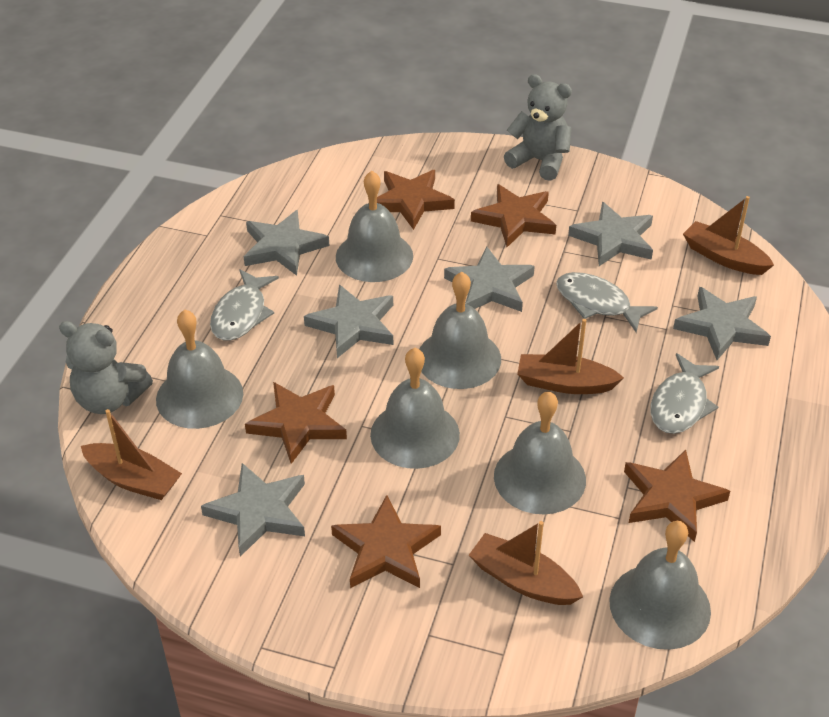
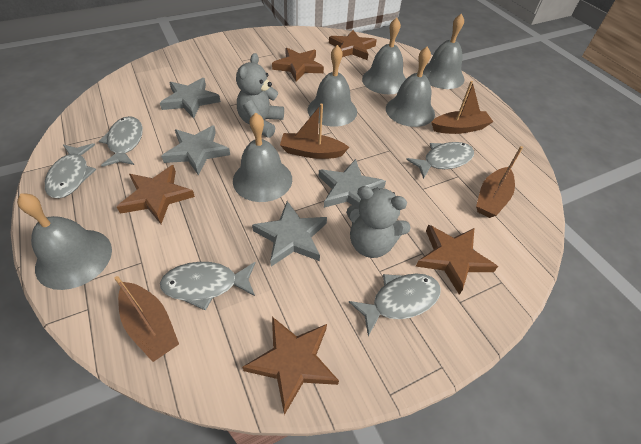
grey fish: 3 -> 5
grey star: 6 -> 4

